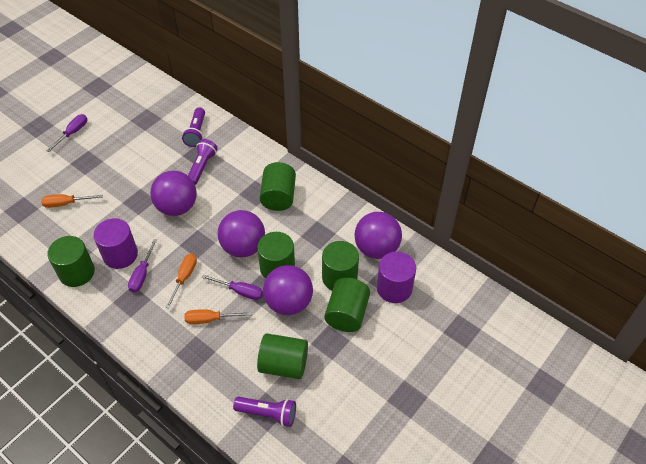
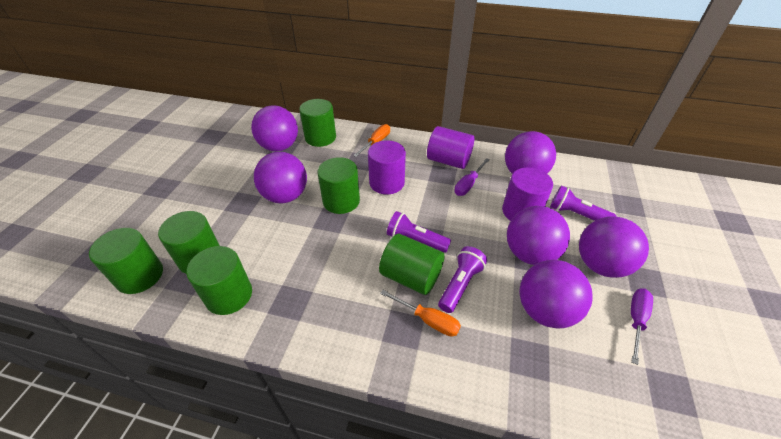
orange screwdriver: 3 -> 2
purple ball: 4 -> 6
purple cylinder: 2 -> 3
purple screwdriver: 3 -> 2

